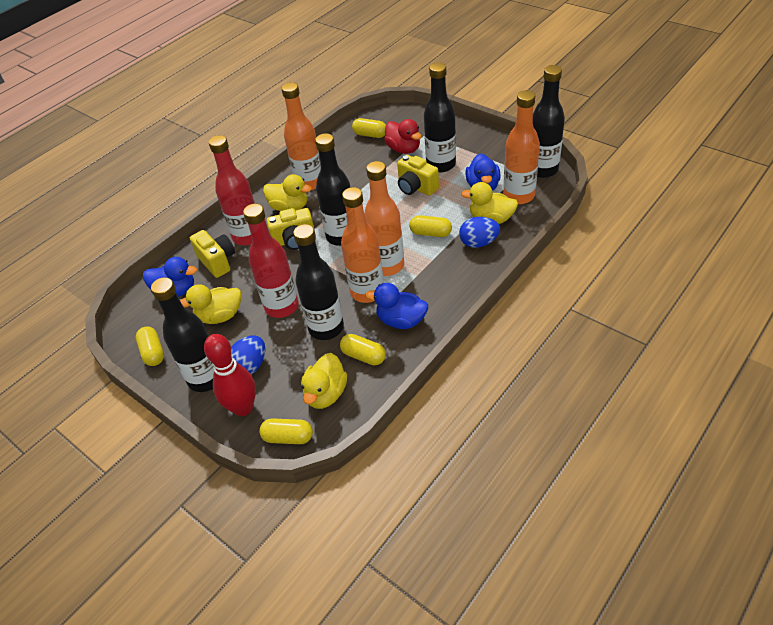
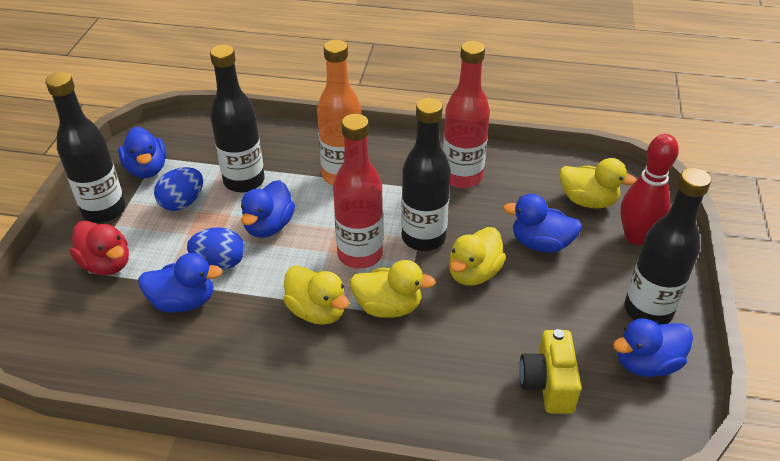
black bottle: 5 -> 4
blue duck: 3 -> 5
orange bottle: 4 -> 1
yellow camera: 3 -> 1
yellow capsule: 5 -> 0

